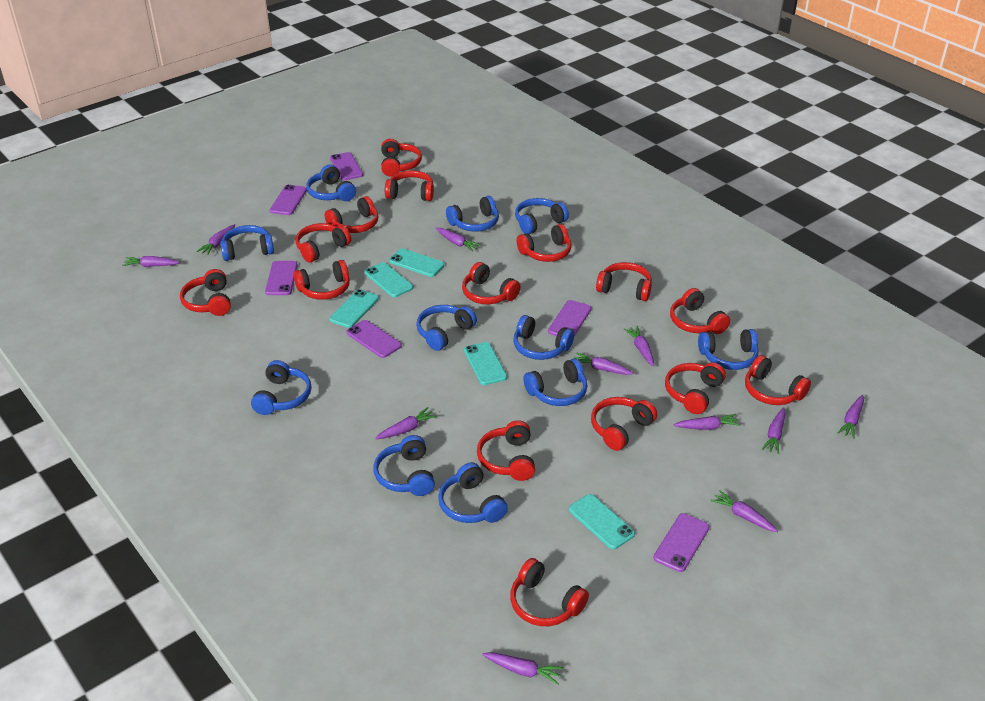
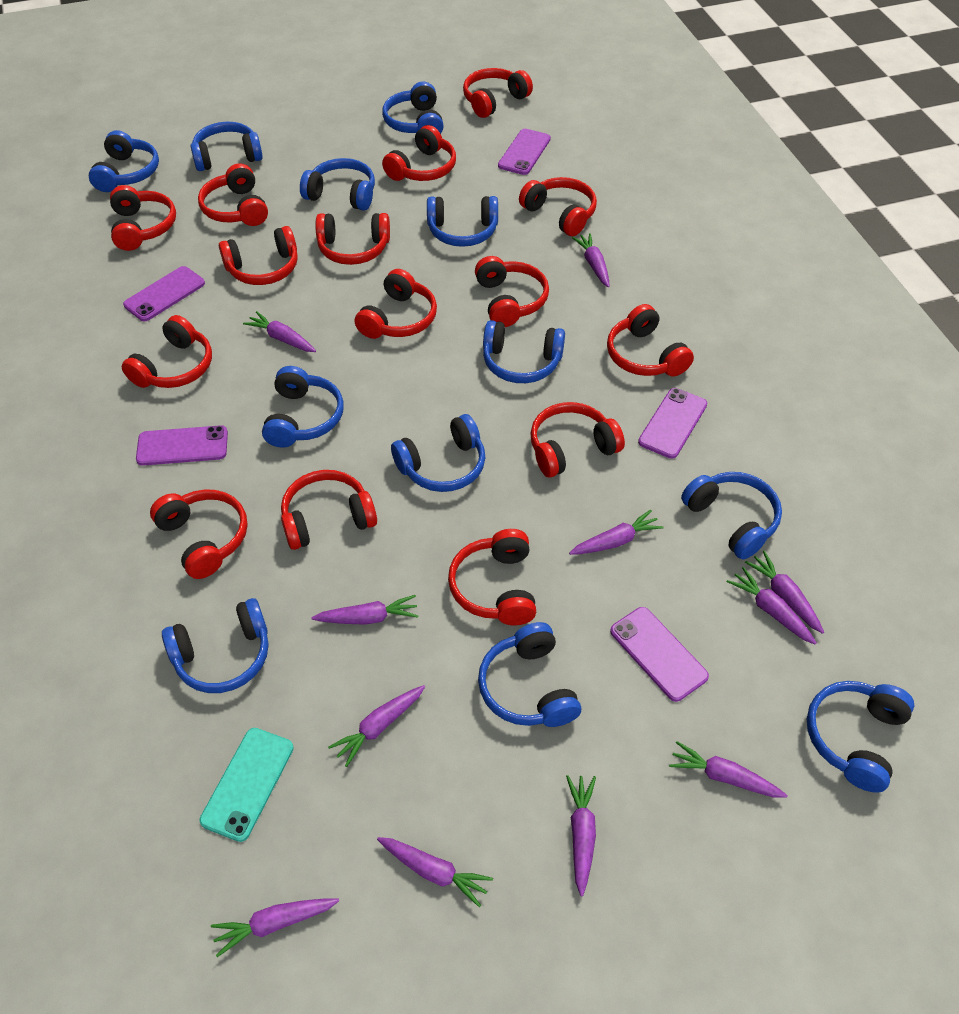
blue headphones: 11 -> 12
purple phone: 6 -> 5
turquoise phone: 5 -> 1

